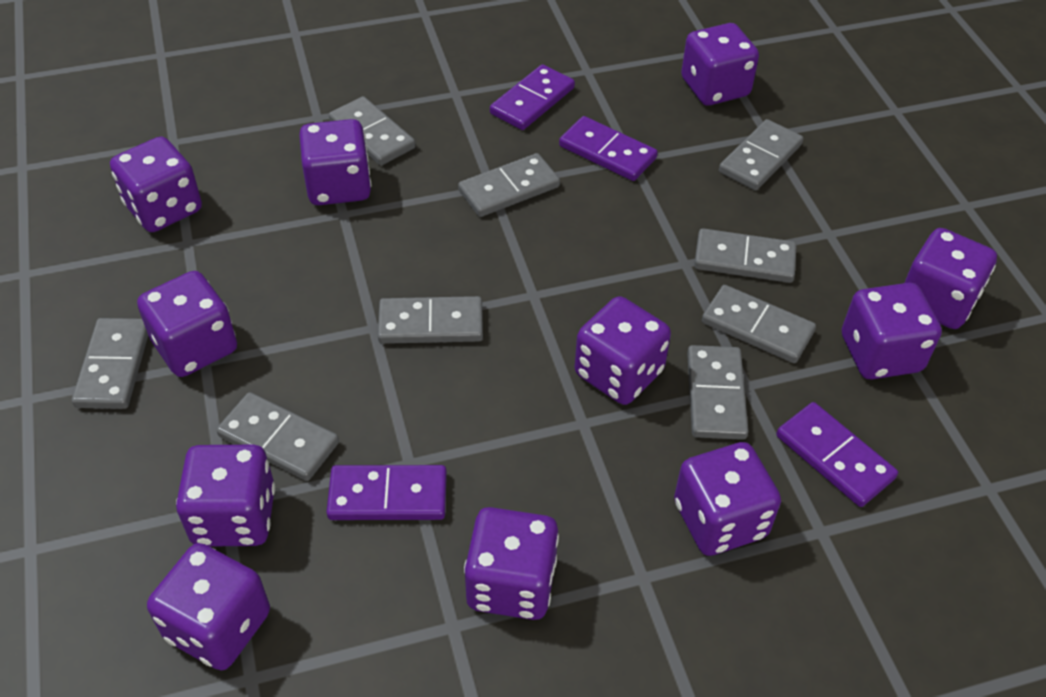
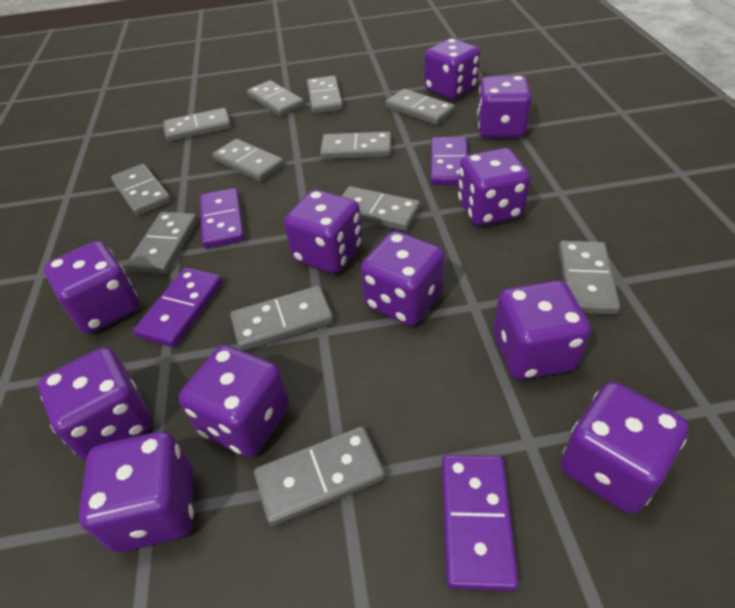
grey domino: 9 -> 12

